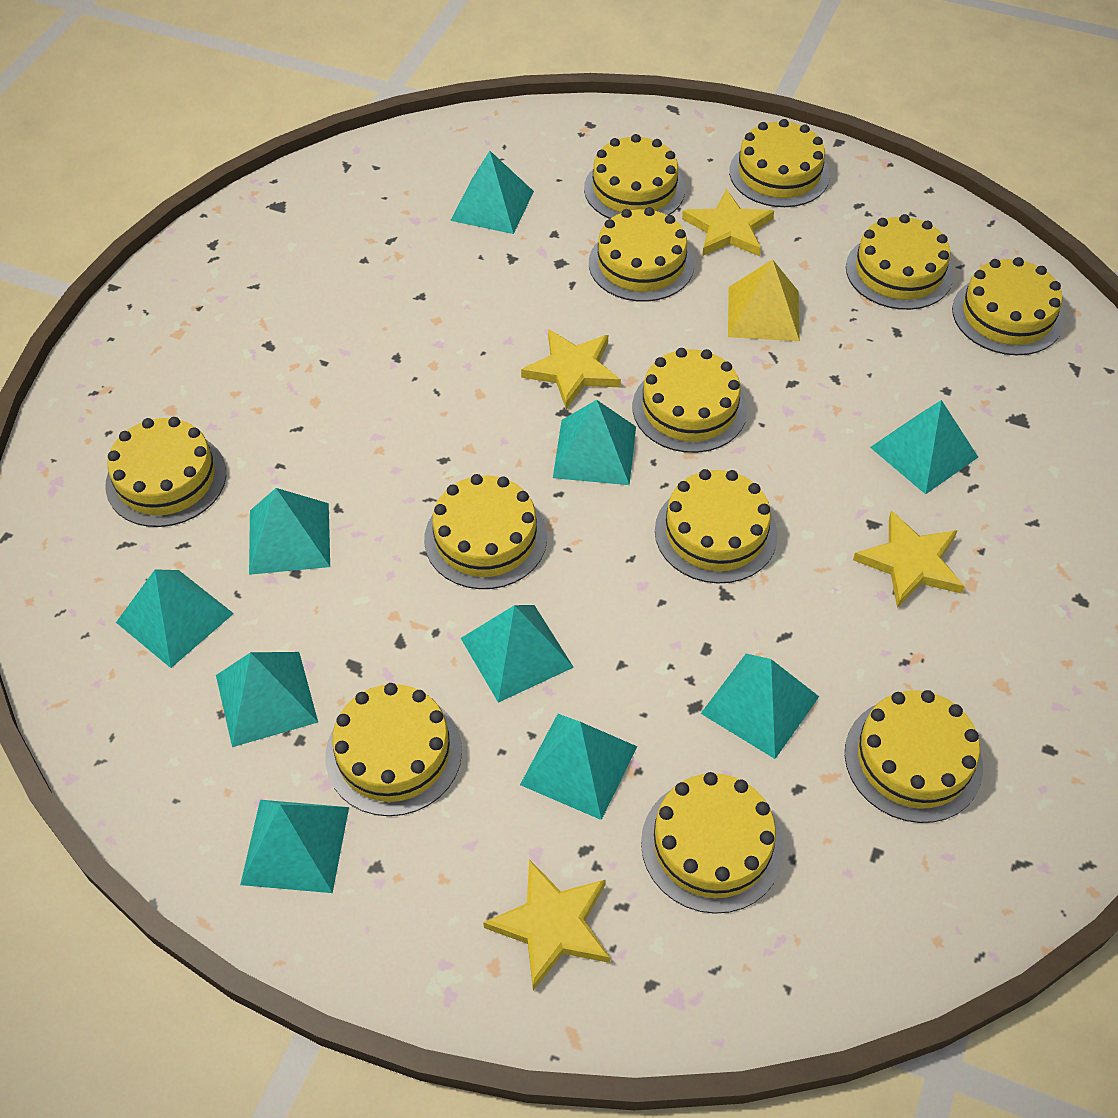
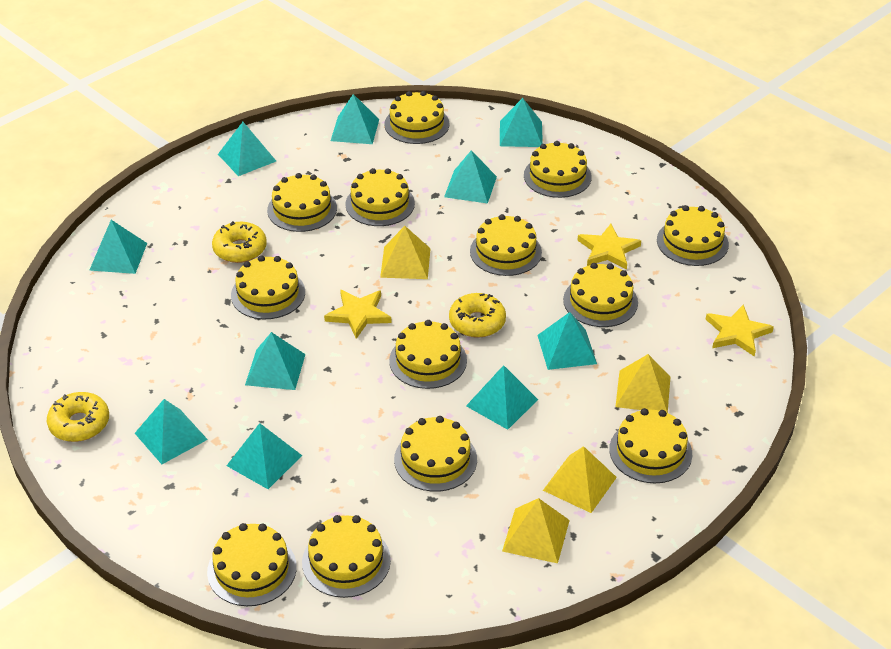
yellow cake: 12 -> 13
yellow donut: 0 -> 3
yellow pyramid: 1 -> 4
yellow star: 4 -> 3

